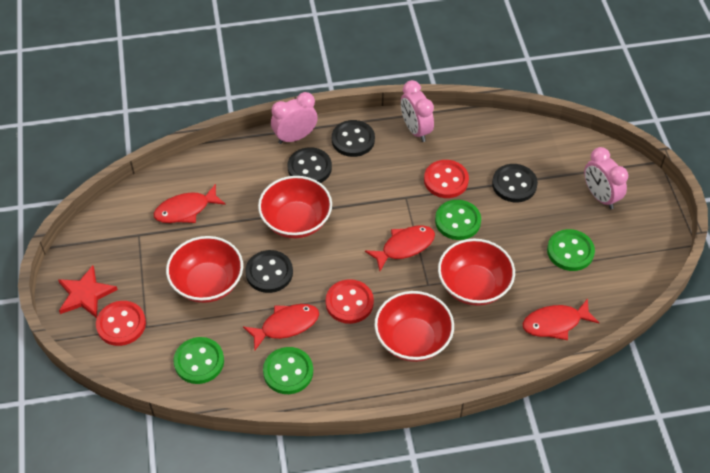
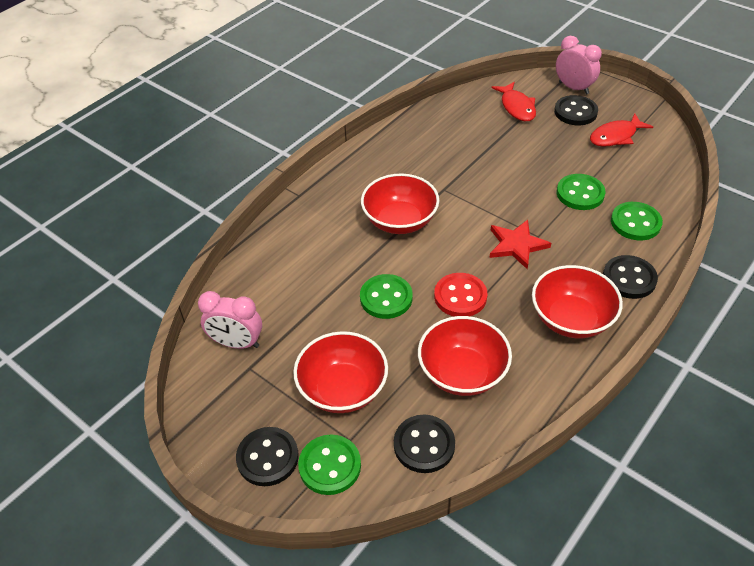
pink clock: 3 -> 2
red button: 3 -> 1
red fish: 4 -> 2

